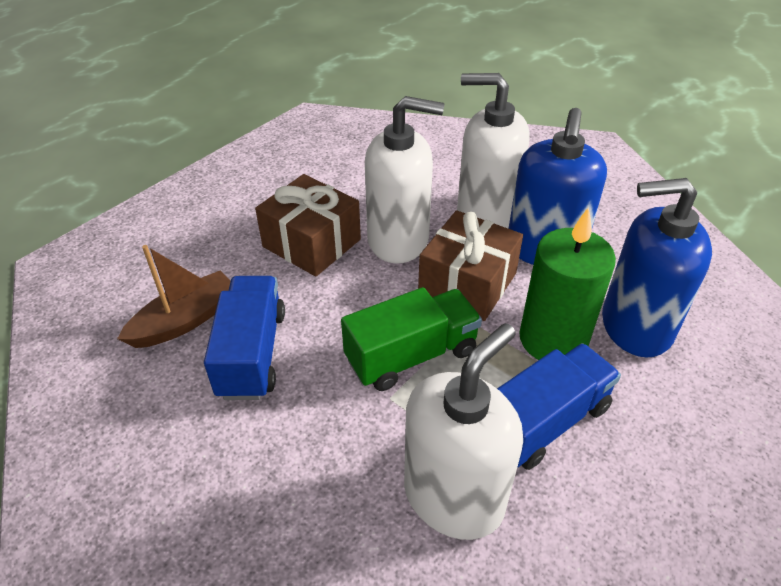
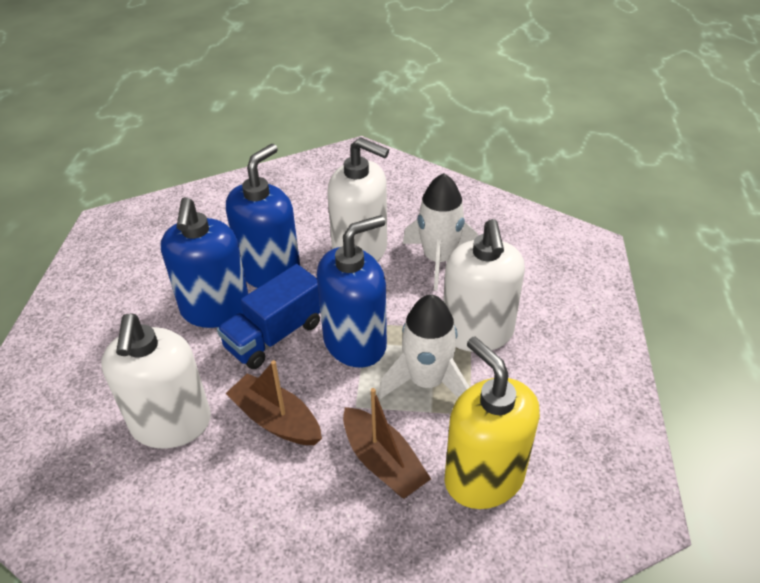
blue soap dispenser: 2 -> 3
blue truck: 2 -> 1
brown boat: 1 -> 2
brown gift: 2 -> 0
green candle: 1 -> 0
green truck: 1 -> 0
white rocket: 0 -> 2
yellow soap dispenser: 0 -> 1

